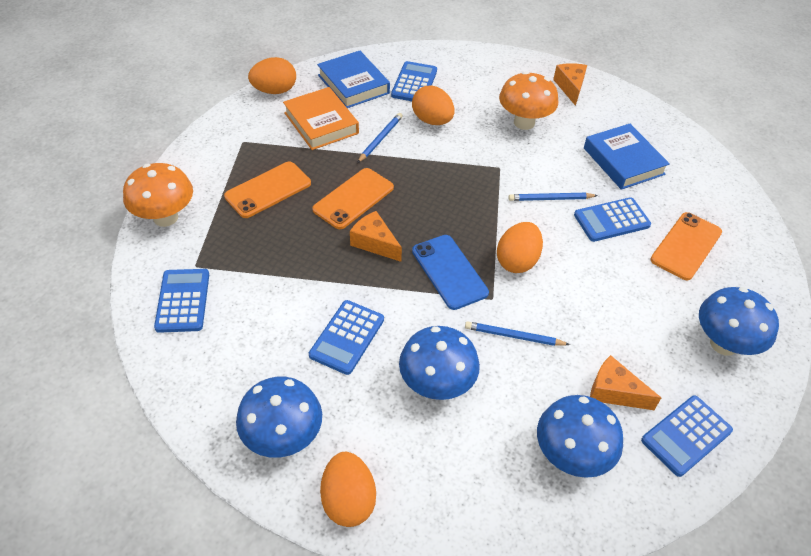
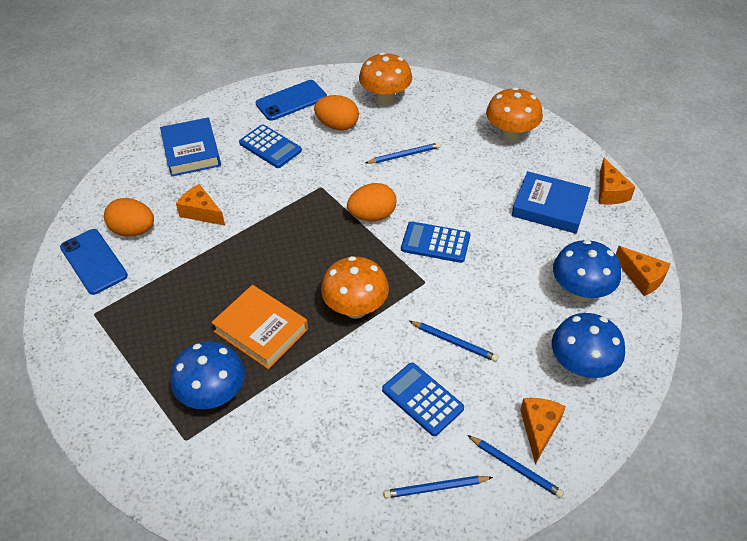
blue calculator: 5 -> 3
blue mushroom: 4 -> 3
blue pencil: 3 -> 4
blue phone: 1 -> 2
orange cheese: 3 -> 4
orange egg: 4 -> 3
orange mushroom: 2 -> 3
orange phone: 3 -> 0

